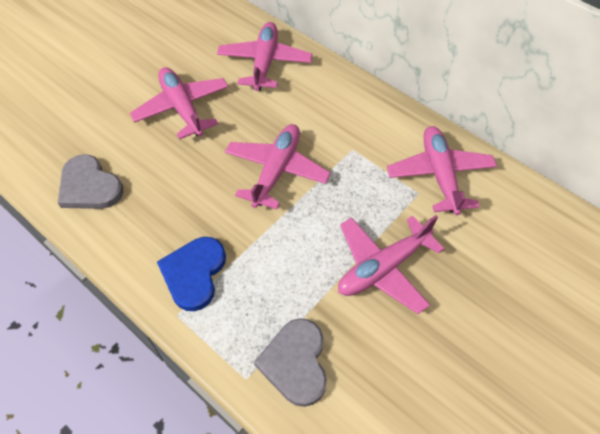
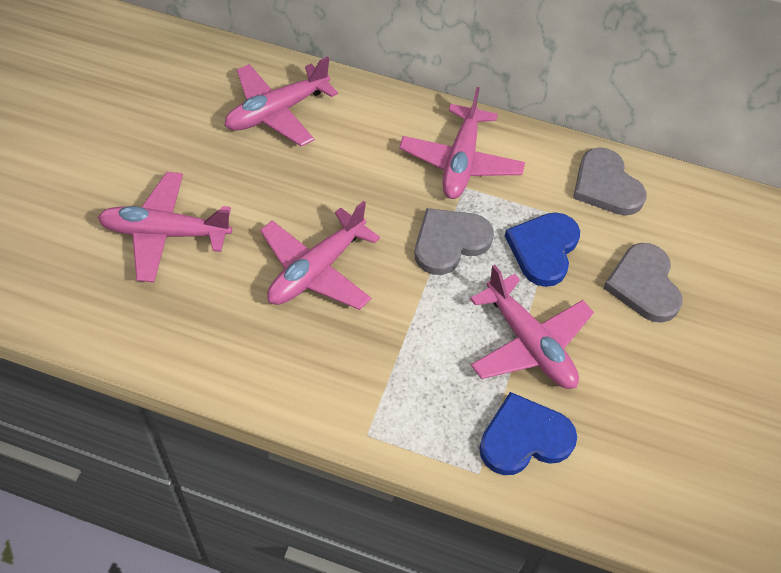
blue heart: 1 -> 2
grey heart: 2 -> 3

